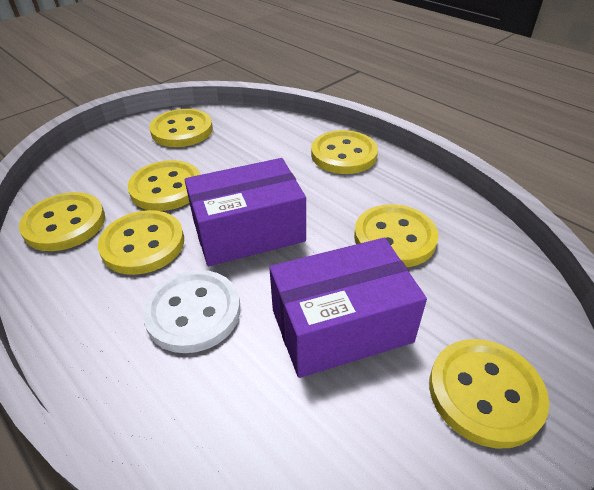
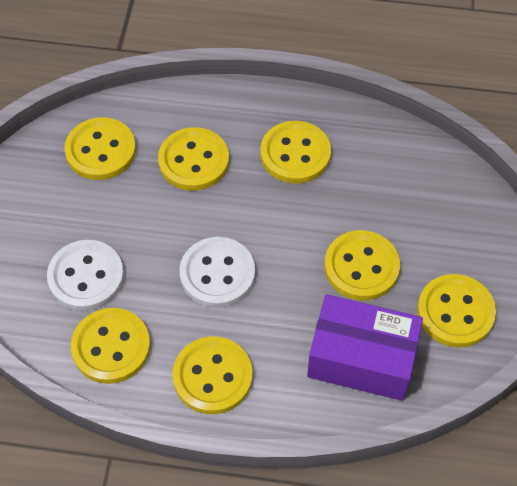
purple box: 2 -> 1
white button: 1 -> 2

